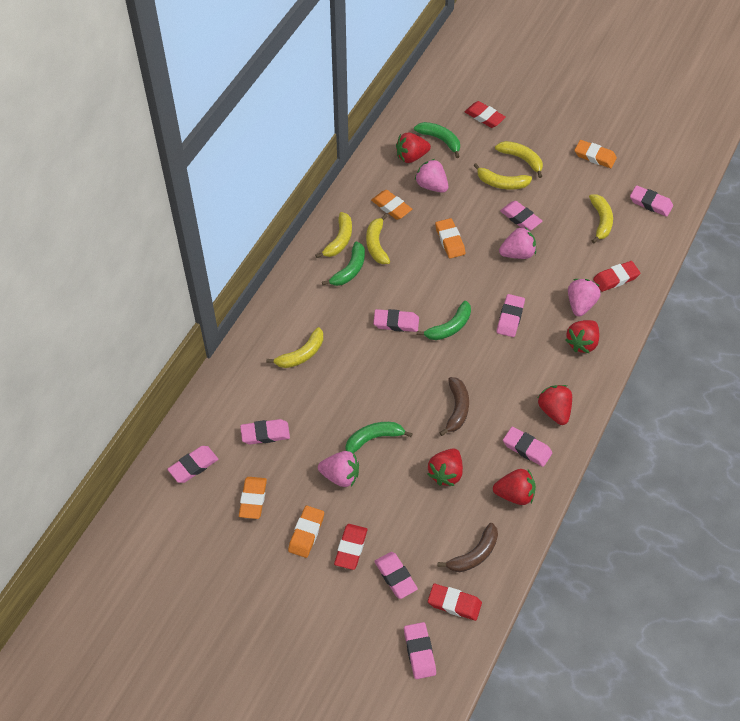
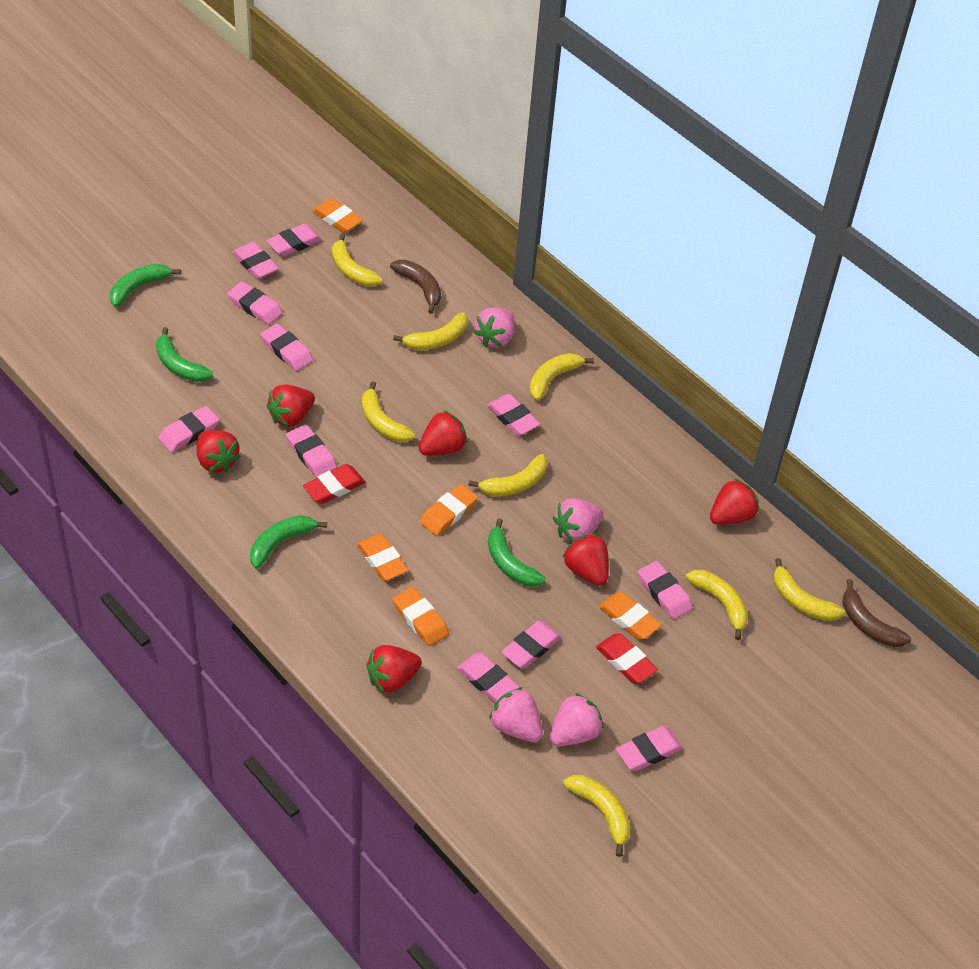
pink eraser: 9 -> 11
red eraser: 4 -> 2
red strawberry: 5 -> 6
yellow banana: 6 -> 8

